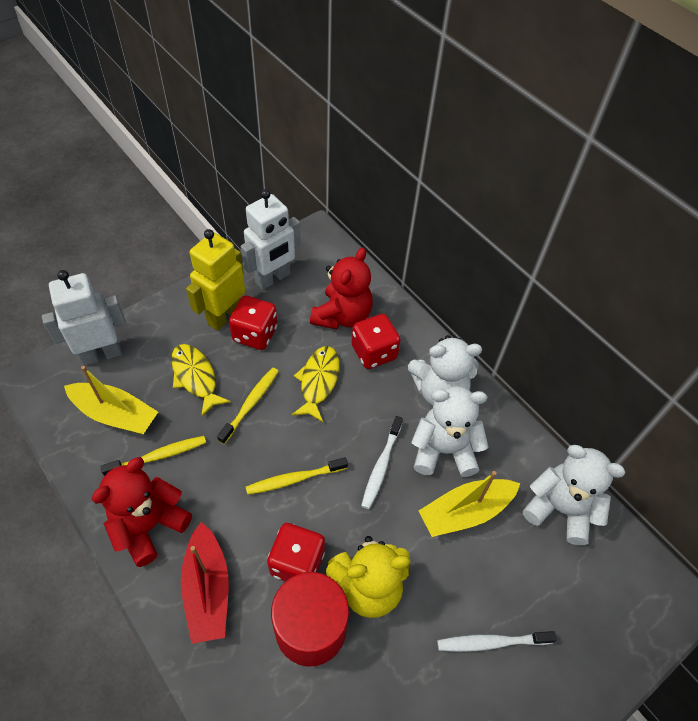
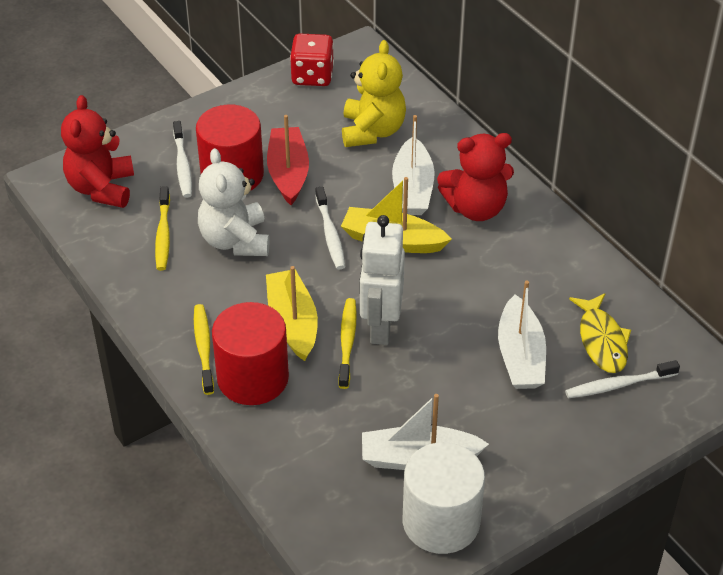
red cylinder: 1 -> 2
red dice: 3 -> 1
white boat: 0 -> 3
white cylinder: 0 -> 1
white robot: 2 -> 1
white teddy bear: 3 -> 1
white toothbrush: 2 -> 3
yellow fish: 2 -> 1
yellow robot: 1 -> 0

